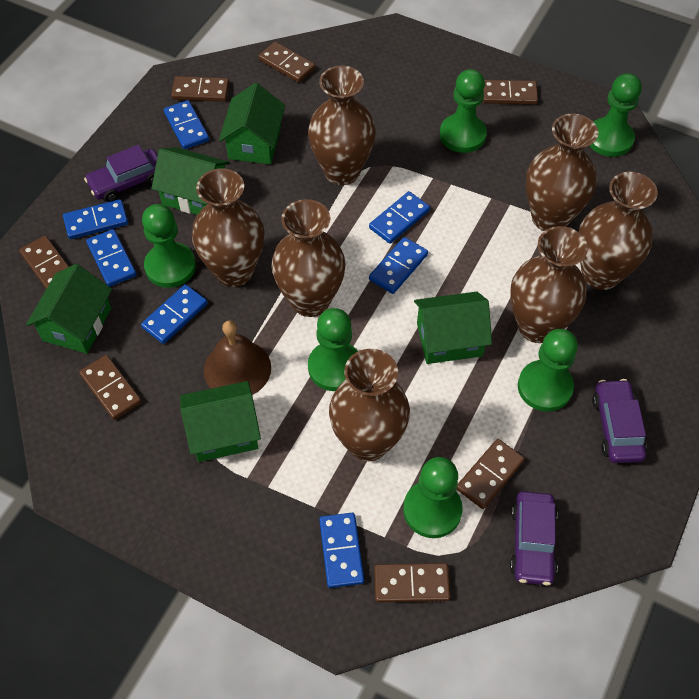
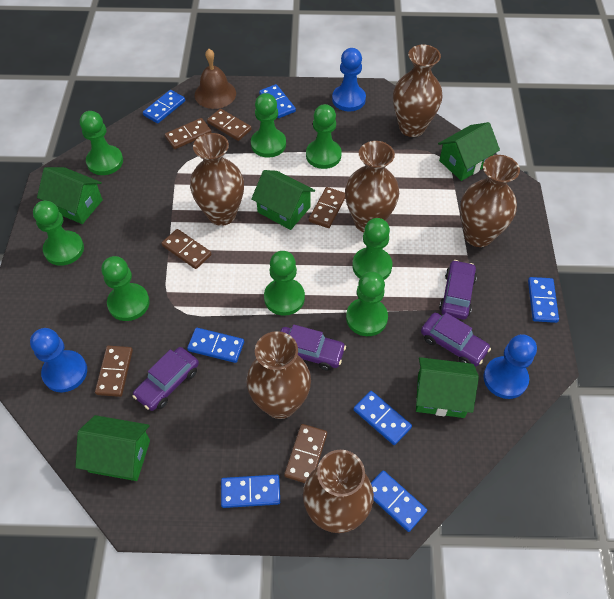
blue pawn: 0 -> 3
brown domino: 7 -> 6
brown vase: 7 -> 6
green pawn: 6 -> 8
purple car: 3 -> 4

